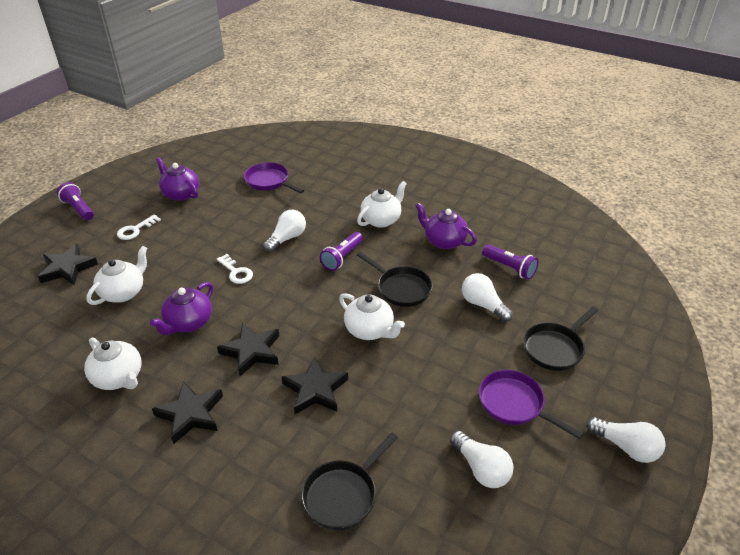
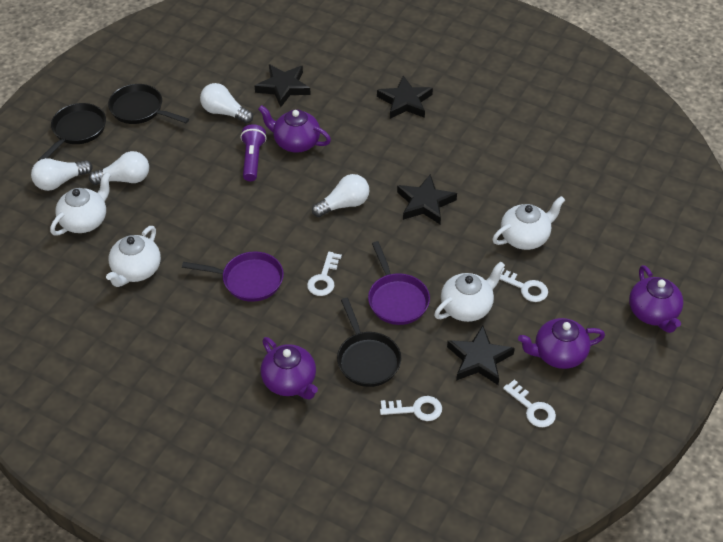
purple flashlight: 3 -> 1
purple teapot: 3 -> 4
white key: 2 -> 4

